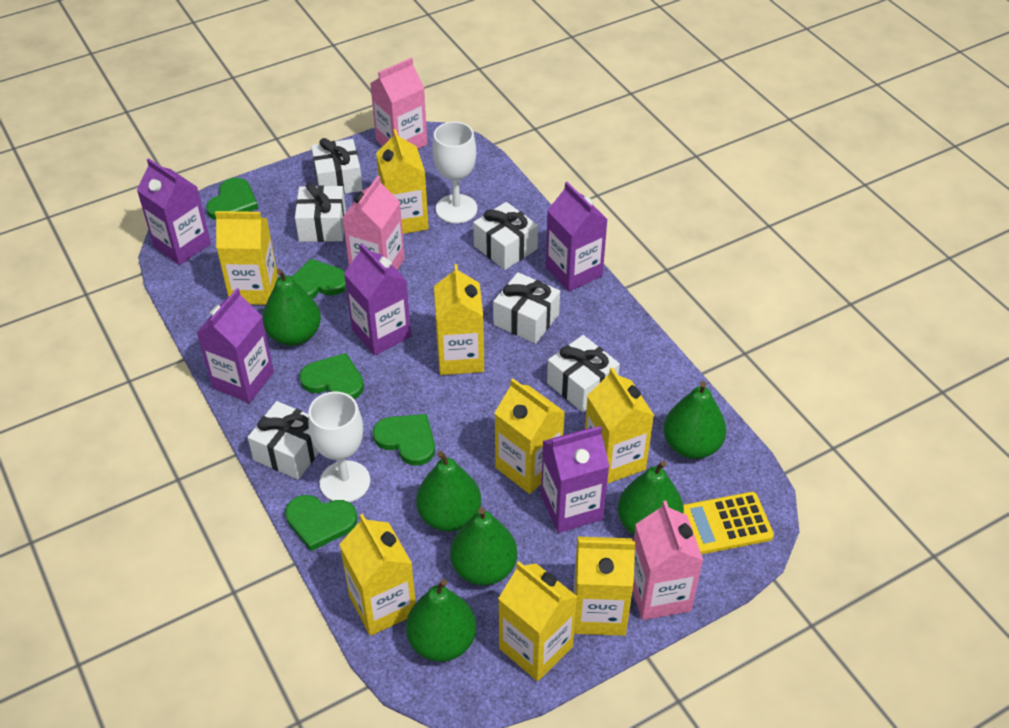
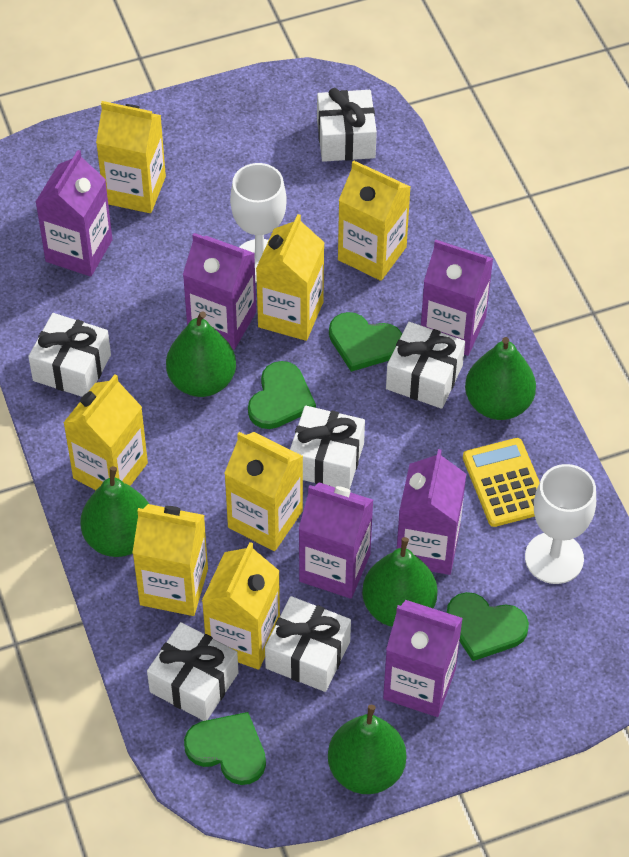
green heart: 5 -> 4
green pear: 6 -> 5
pink carton: 3 -> 0
purple carton: 5 -> 6
yellow carton: 8 -> 7

